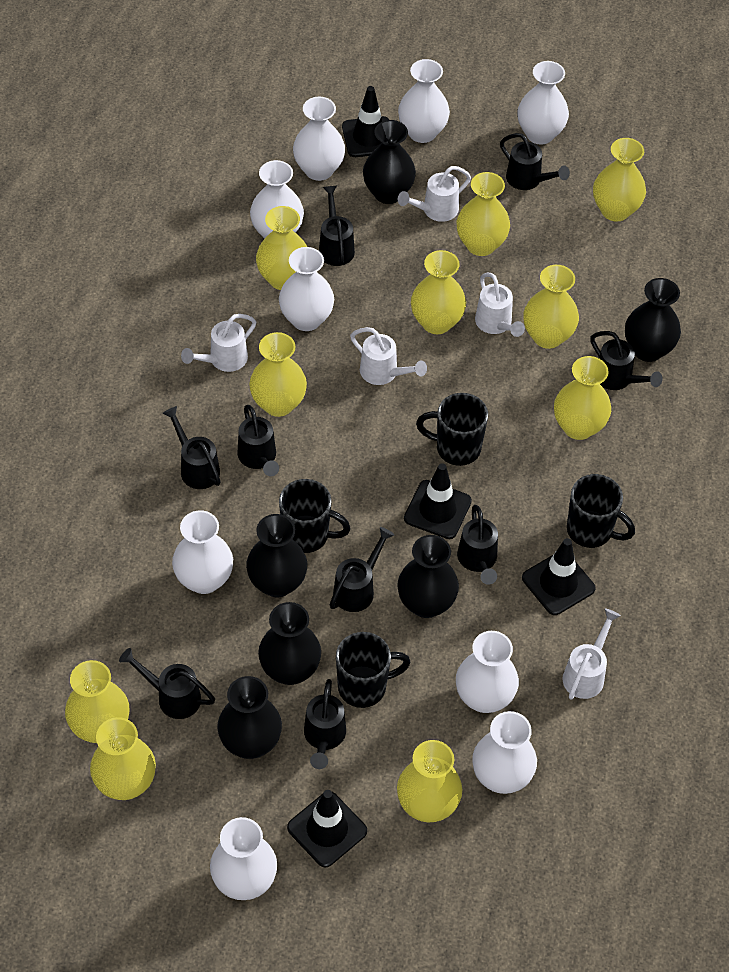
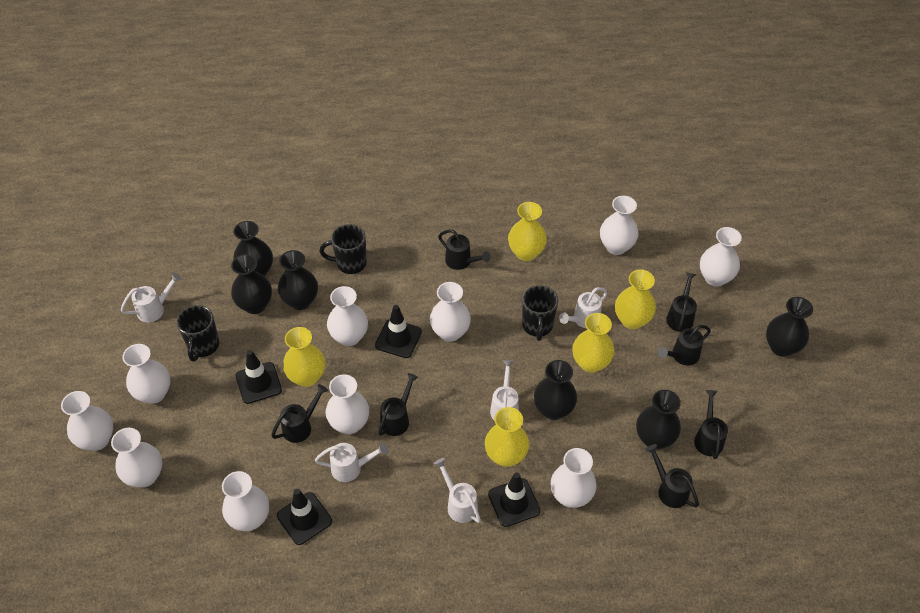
black mug: 4 -> 3
black watering can: 9 -> 7
white vase: 9 -> 10
yellow vase: 10 -> 5

